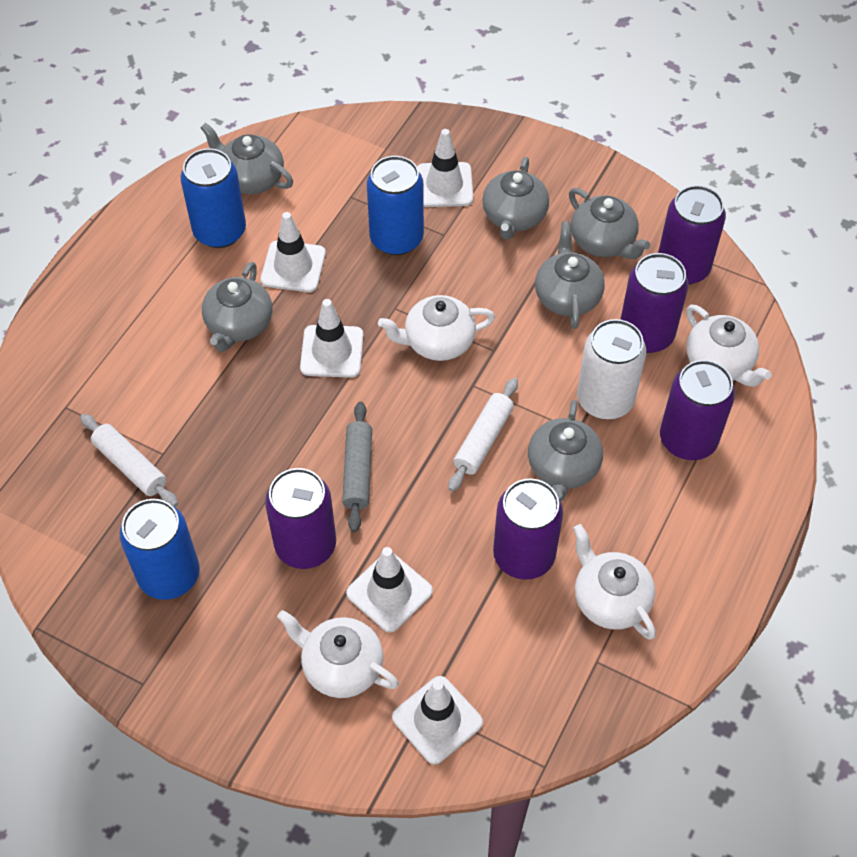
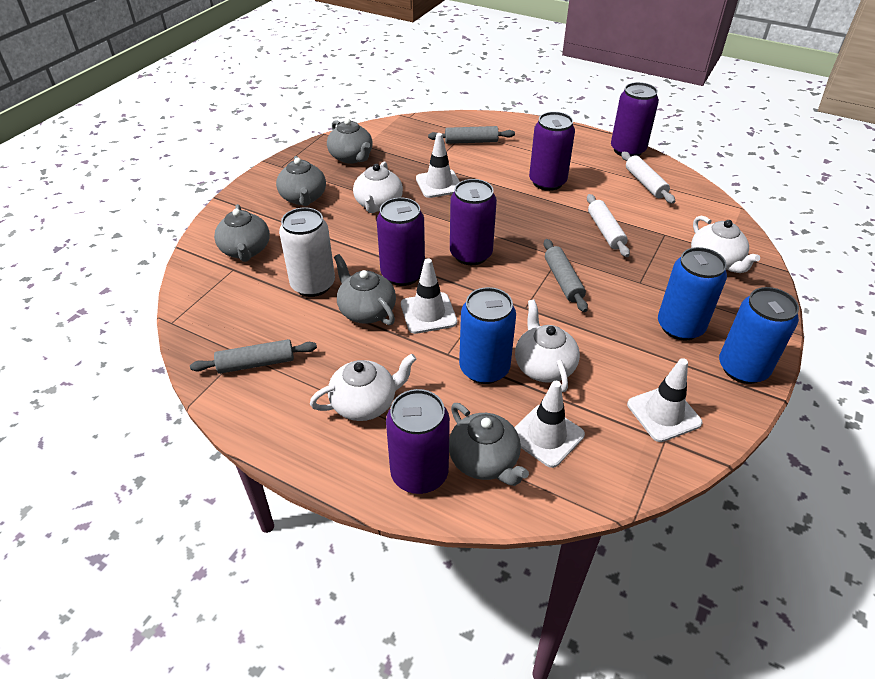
grey rolling pin: 1 -> 3
grey teapot: 6 -> 5
white traffic cone: 5 -> 4

